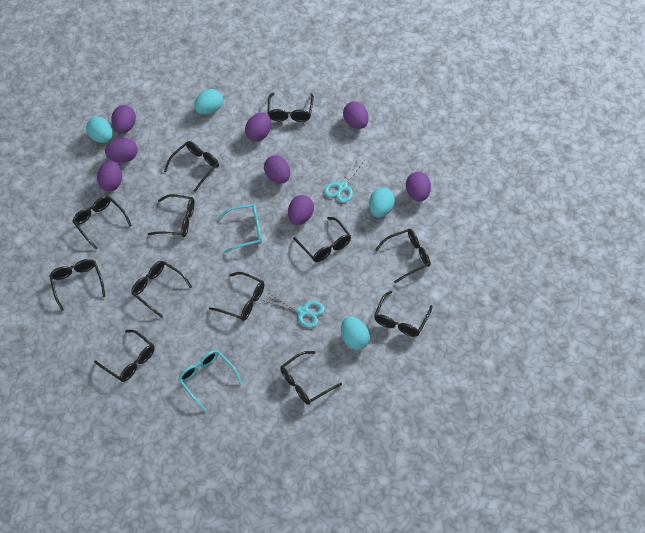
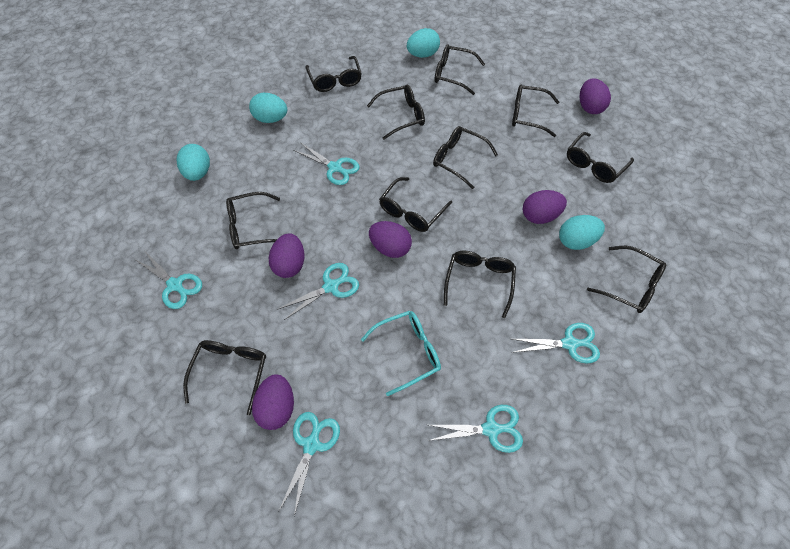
black glasses: 12 -> 11
purple egg: 8 -> 5
turquoise glasses: 2 -> 1
turquoise scissors: 2 -> 6

